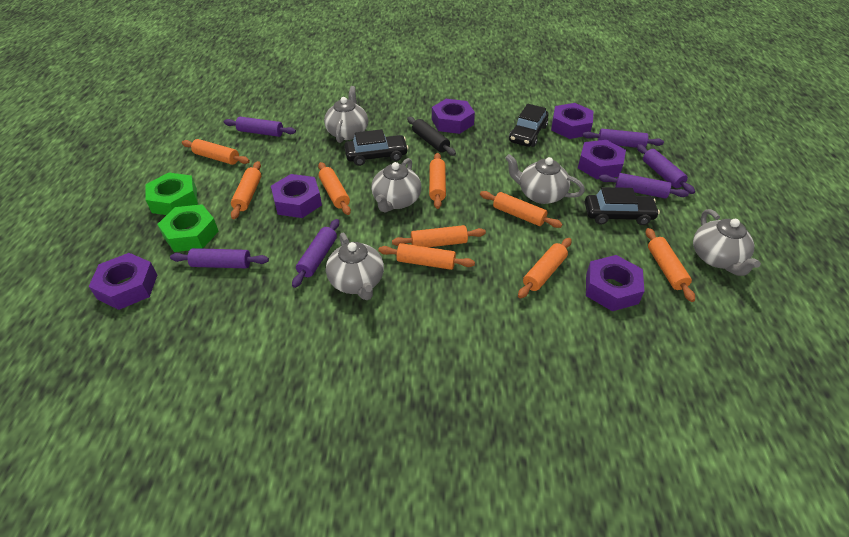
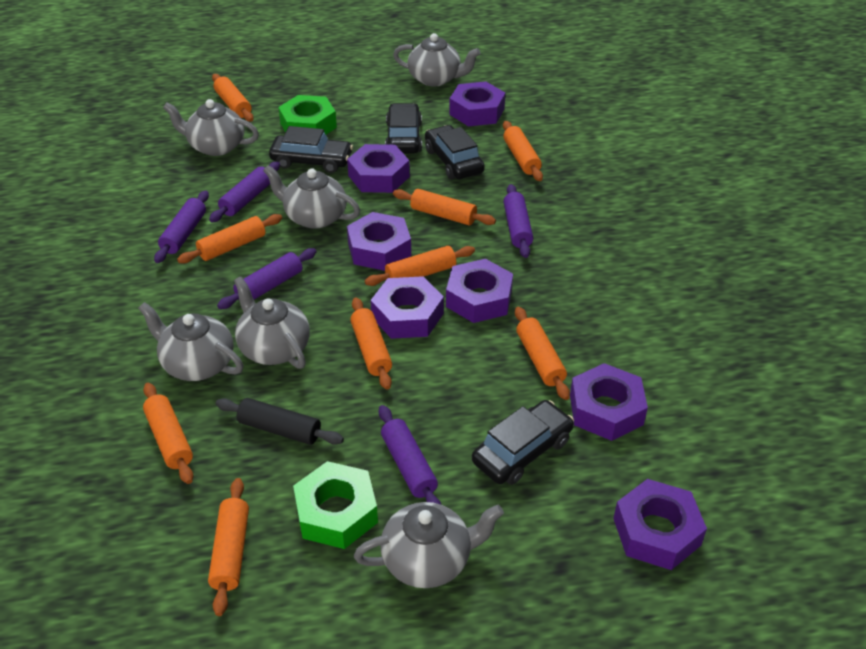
black car: 3 -> 4
grey teapot: 5 -> 6
purple nut: 6 -> 7
purple rolling pin: 6 -> 5

